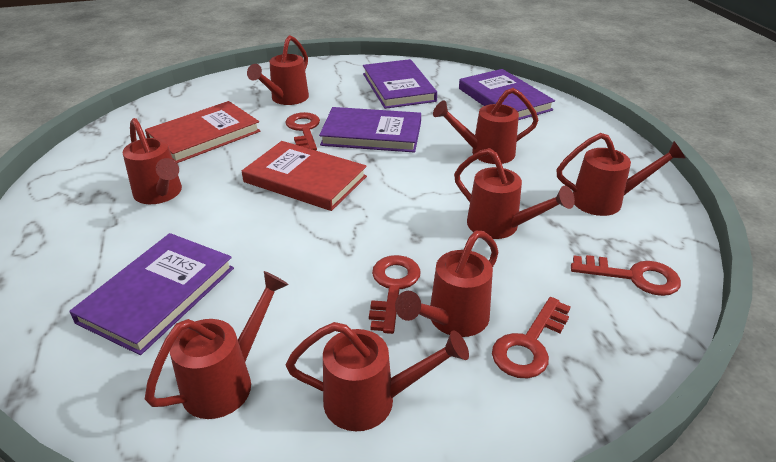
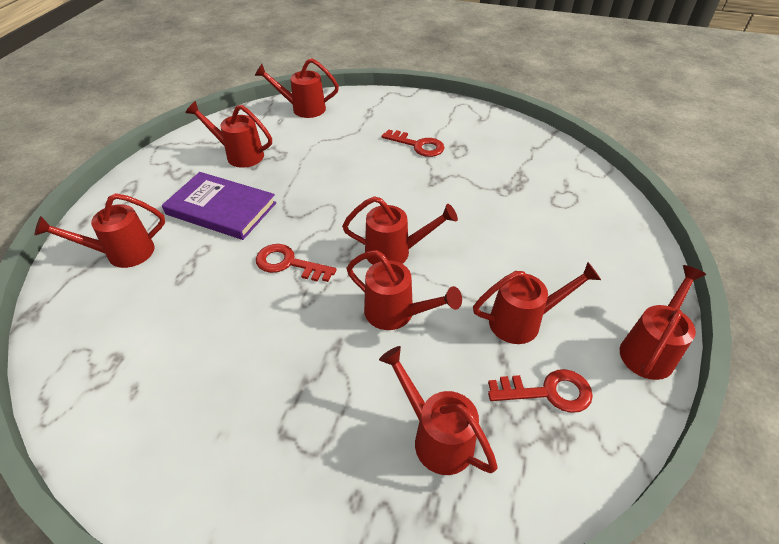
purple book: 4 -> 1
red book: 2 -> 0
red key: 4 -> 3

